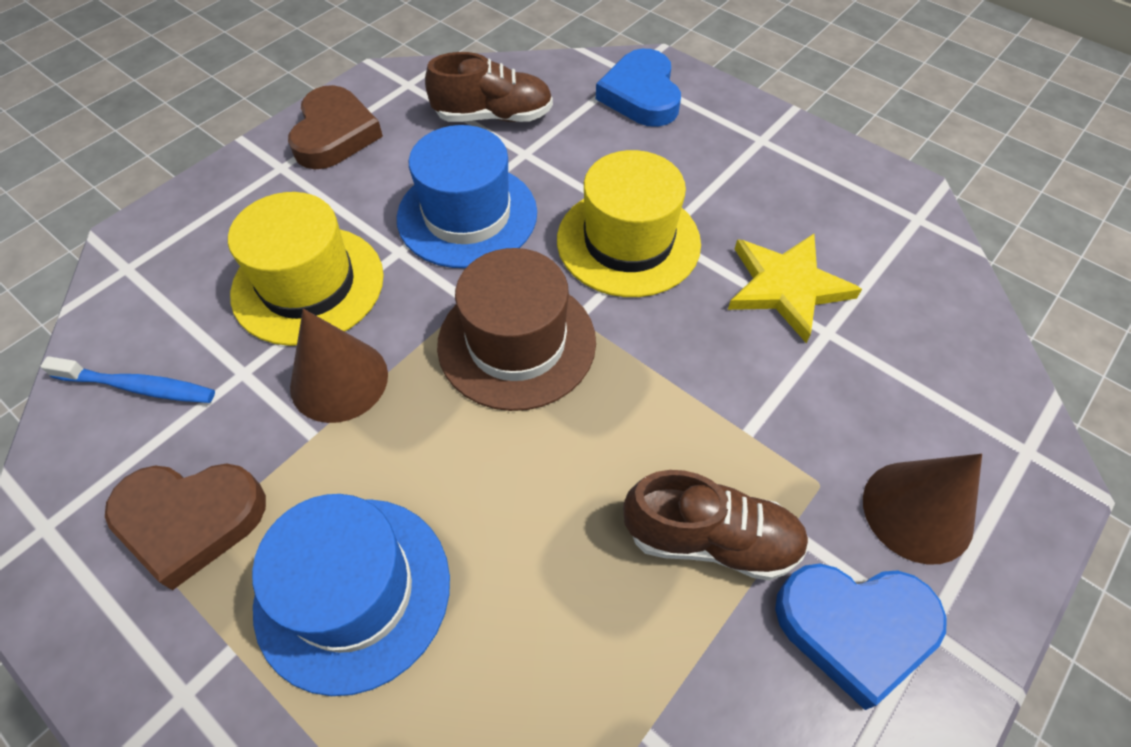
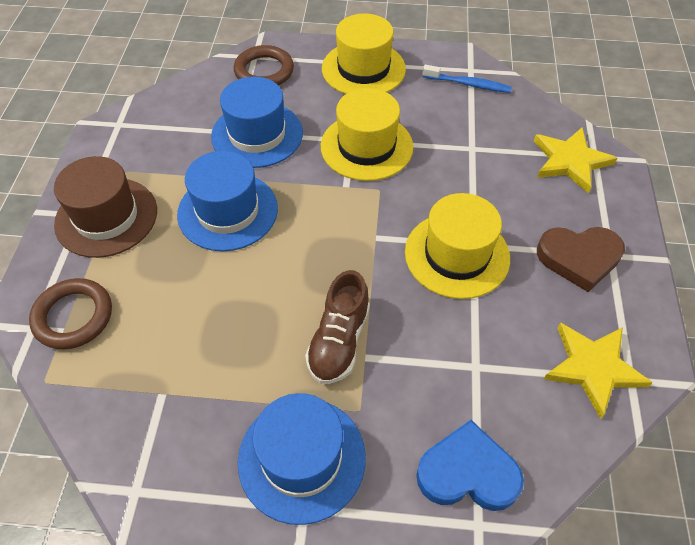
blue hat: 2 -> 3
blue heart: 2 -> 1
brown cone: 2 -> 0
brown heart: 2 -> 1
brown ring: 0 -> 2
brown shoe: 2 -> 1
yellow hat: 2 -> 3
yellow star: 1 -> 2

